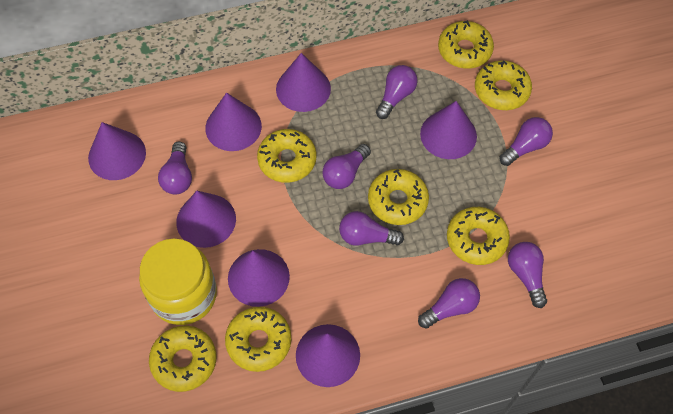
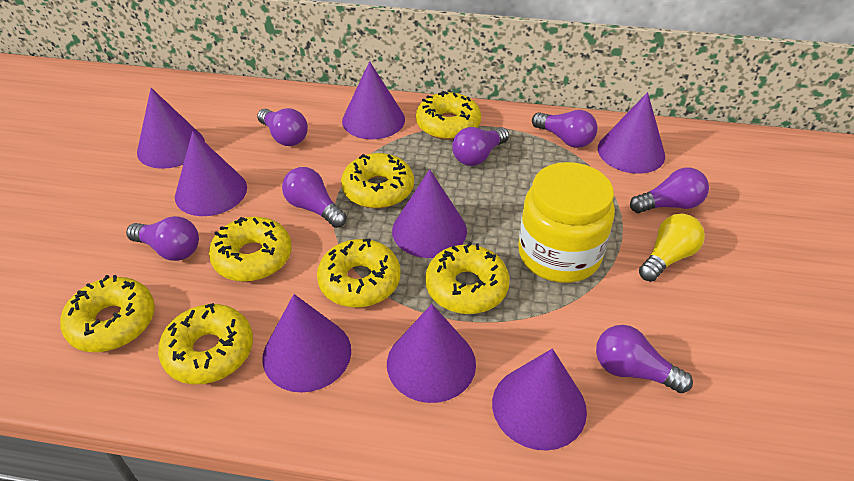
purple cone: 7 -> 8
yellow light bulb: 0 -> 1

